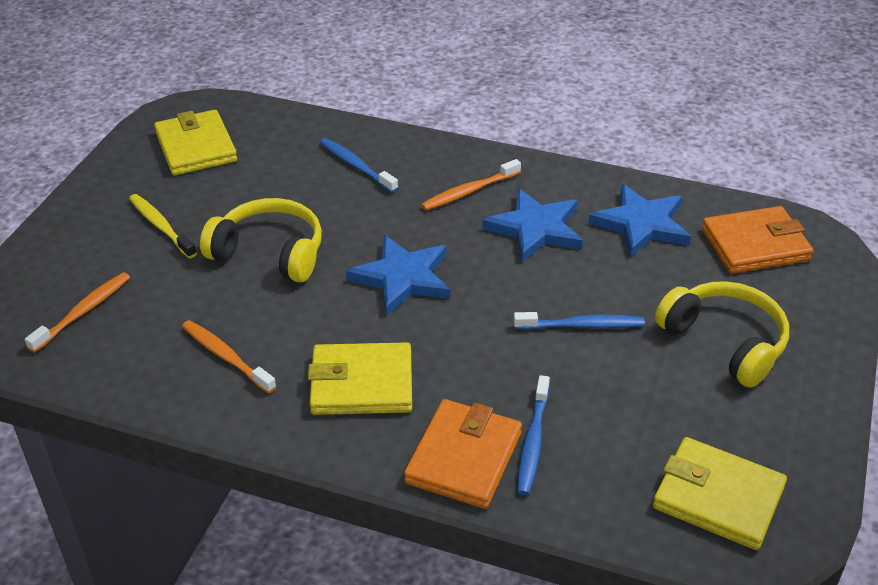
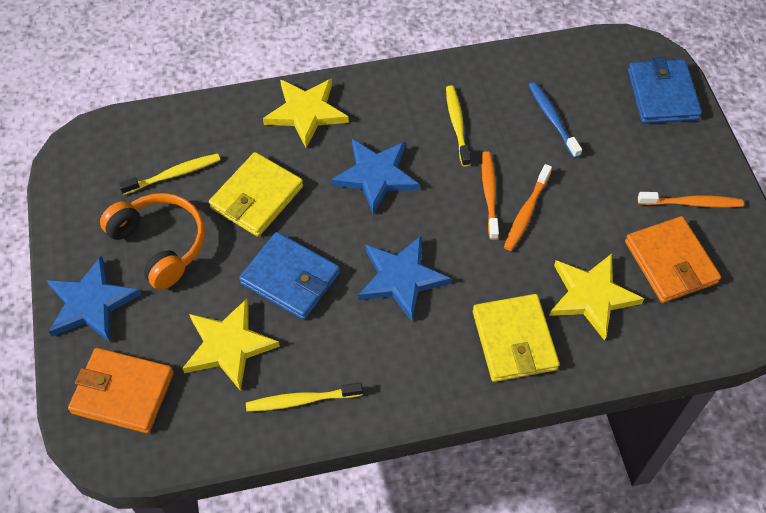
blue toothbrush: 3 -> 1
blue wallet: 0 -> 2
orange headphones: 0 -> 1
yellow headphones: 2 -> 0
yellow star: 0 -> 3
yellow toothbrush: 1 -> 3
yellow wallet: 3 -> 2

